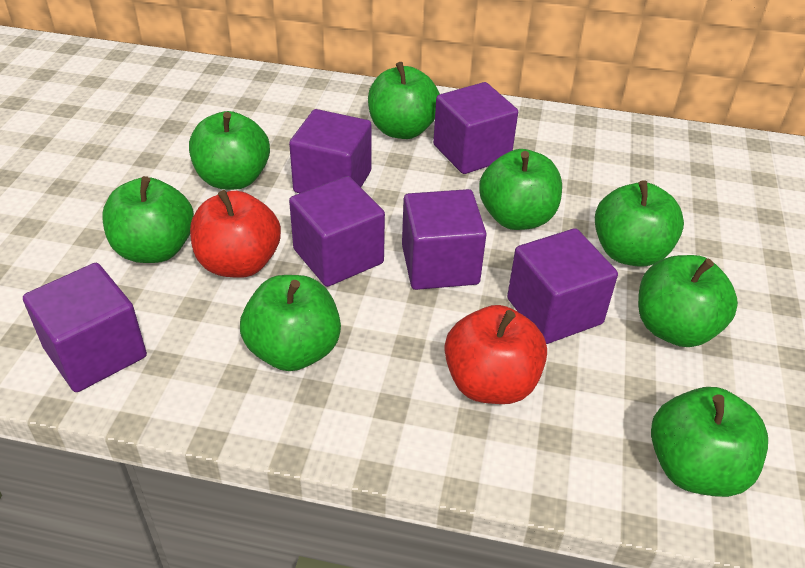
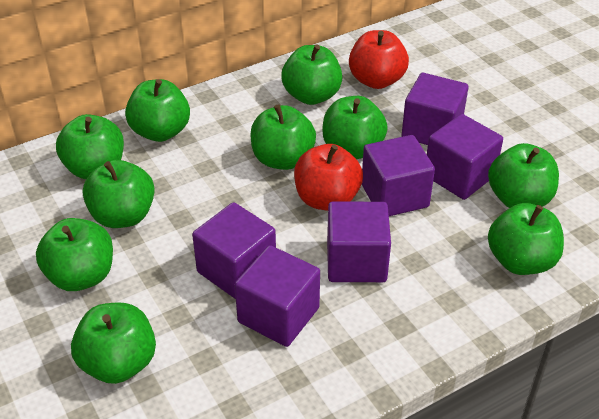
green apple: 8 -> 10

